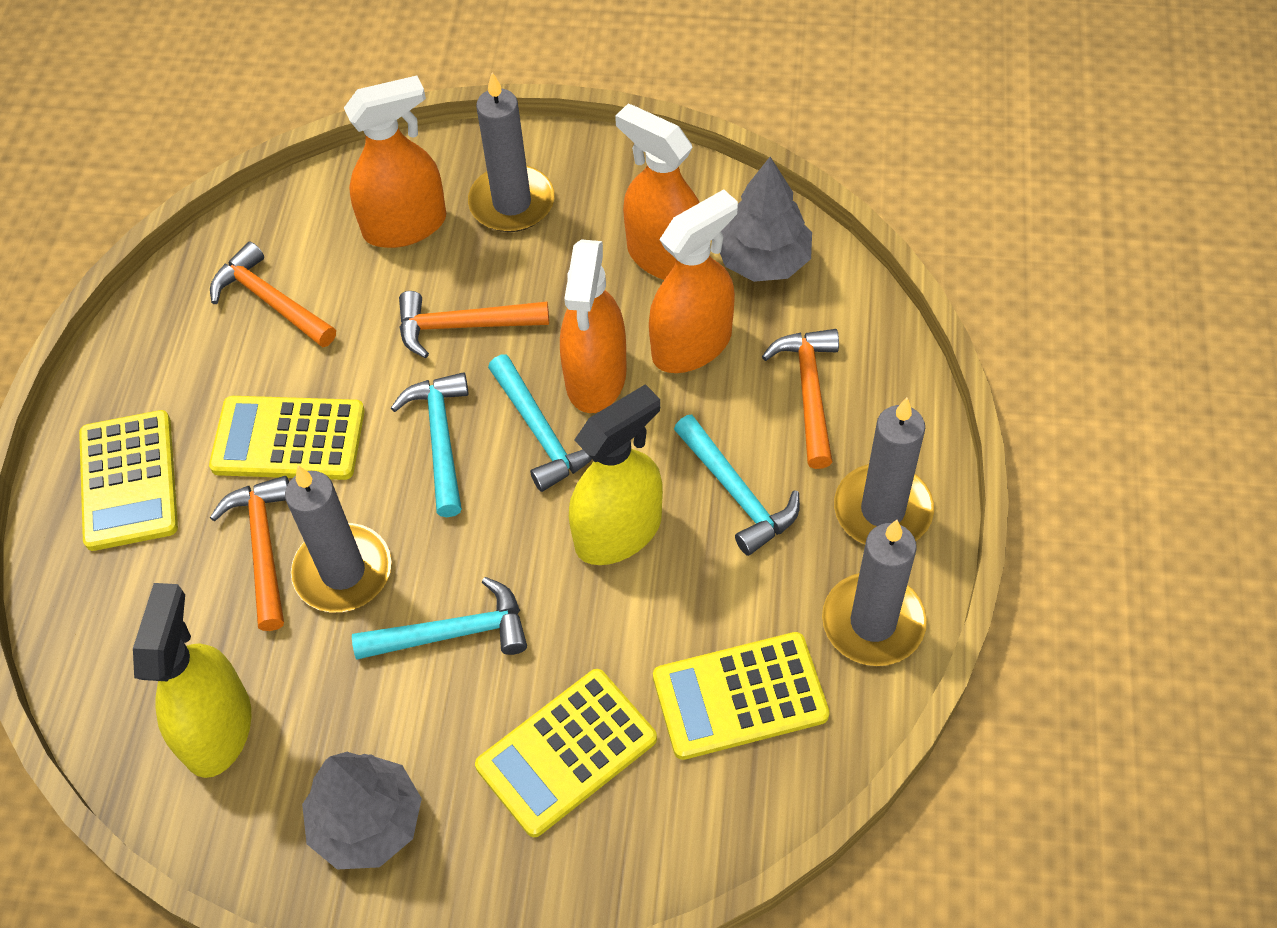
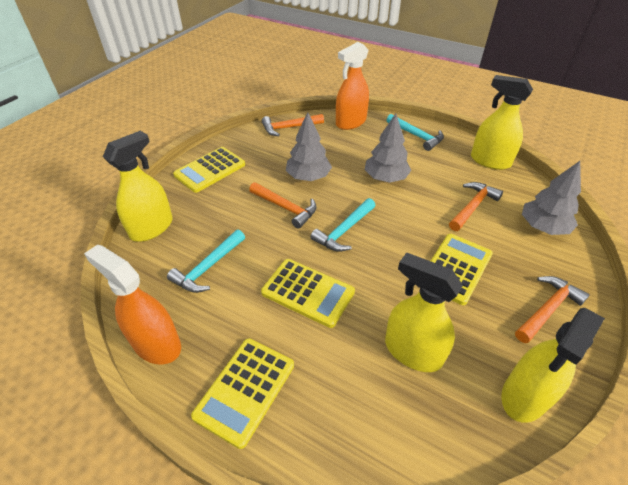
grey candle: 4 -> 0
grey tree: 2 -> 3
orange spray bottle: 4 -> 2
turquoise hammer: 4 -> 3
yellow spray bottle: 2 -> 4

